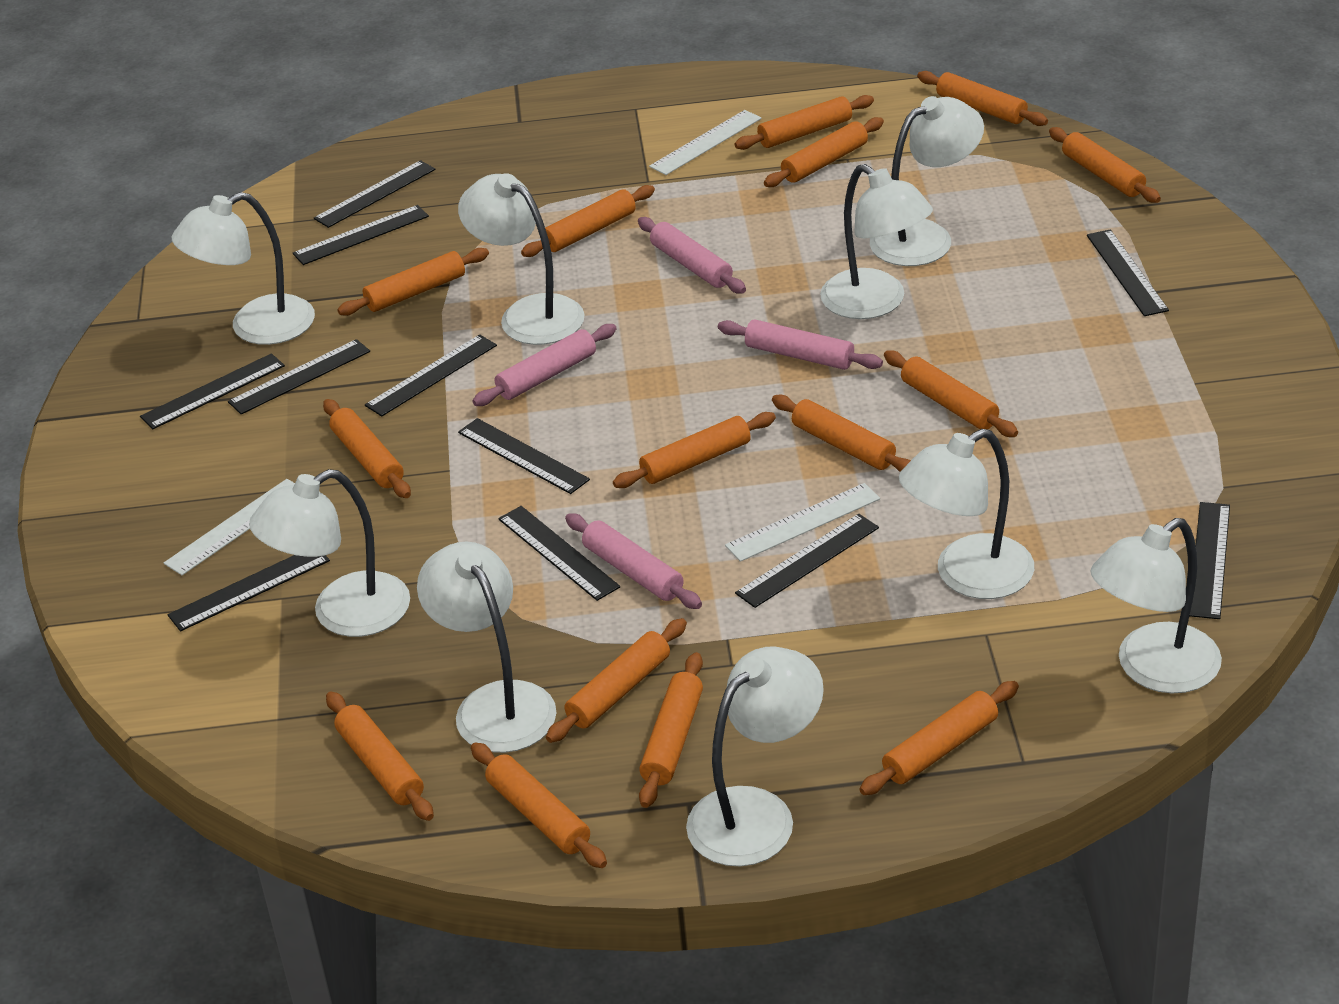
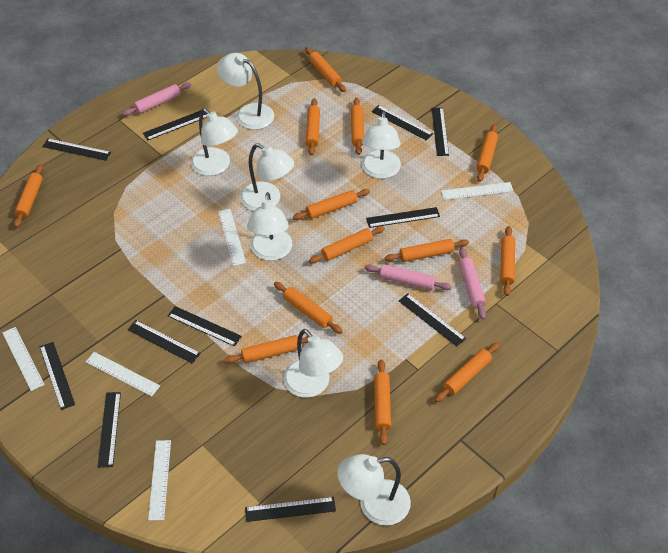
orange rolling pin: 15 -> 13
pink rolling pin: 4 -> 3
white lamp: 9 -> 7
white ruler: 3 -> 5

